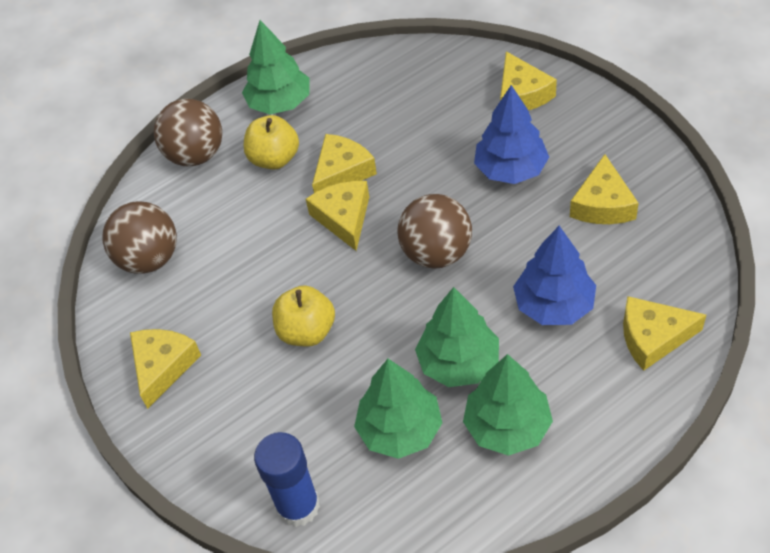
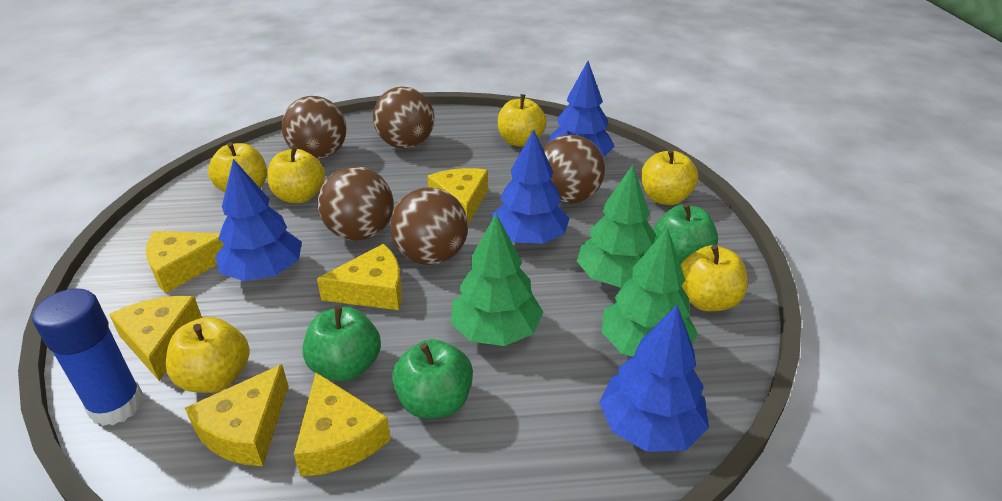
blue tree: 2 -> 4
brown ball: 3 -> 5
green apple: 0 -> 3
green tree: 4 -> 3
yellow apple: 2 -> 6

